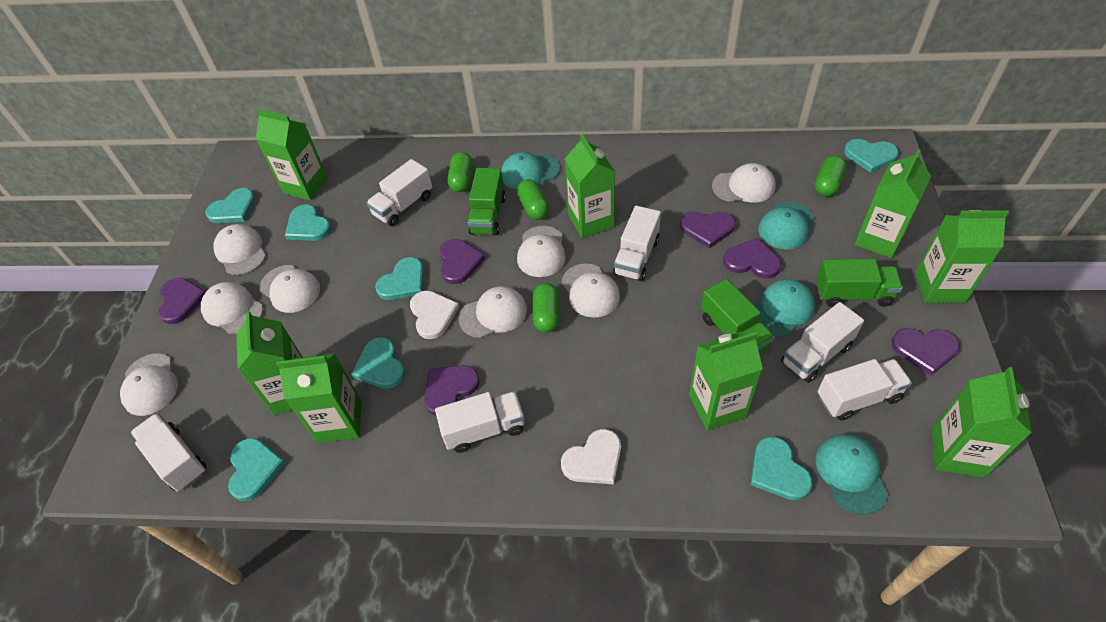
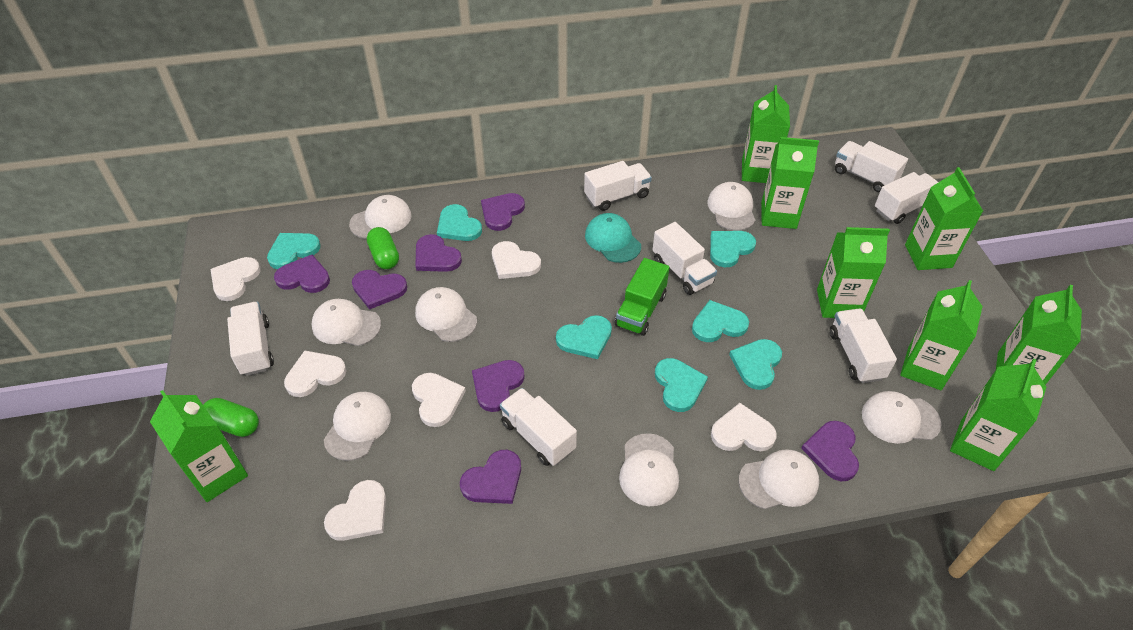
green capsule: 4 -> 2
green truck: 3 -> 1
purple heart: 6 -> 7
turquoise cap: 4 -> 1
white heart: 2 -> 6
white truck: 6 -> 7

